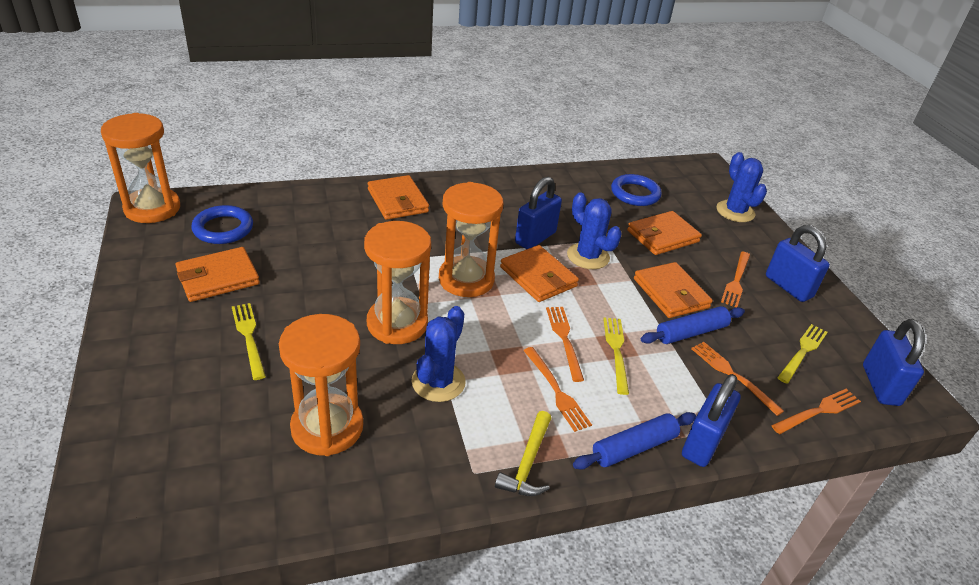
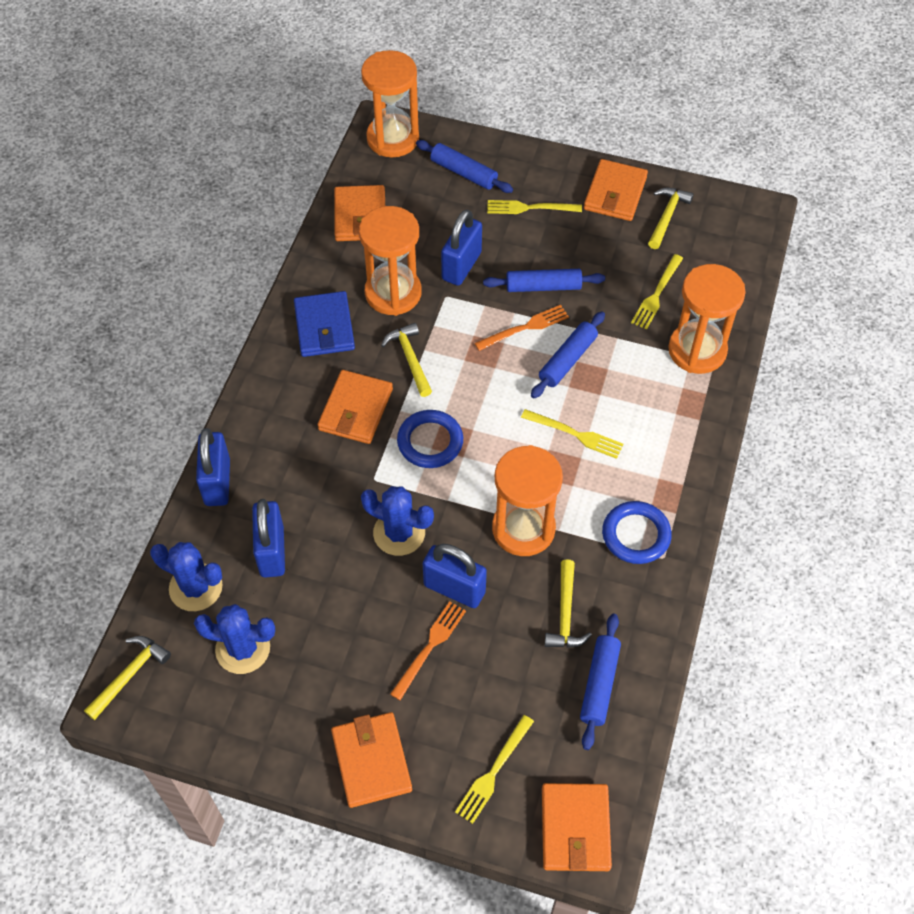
blue rolling pin: 2 -> 4
blue wallet: 0 -> 1
orange fork: 5 -> 2
yellow fork: 3 -> 4
yellow hammer: 1 -> 4

